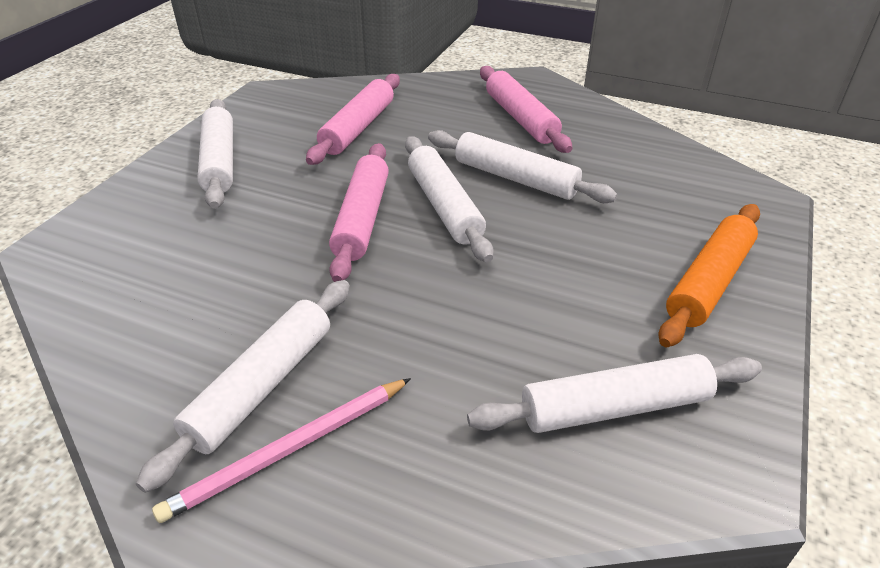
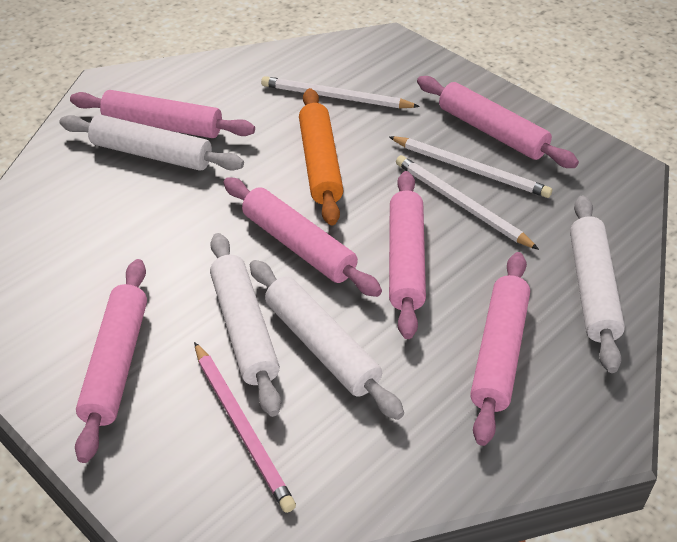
pink rolling pin: 3 -> 6
white pencil: 0 -> 3
white rolling pin: 5 -> 4

